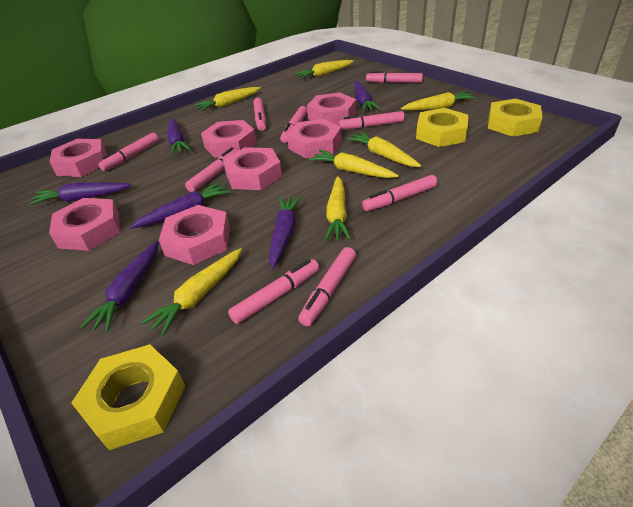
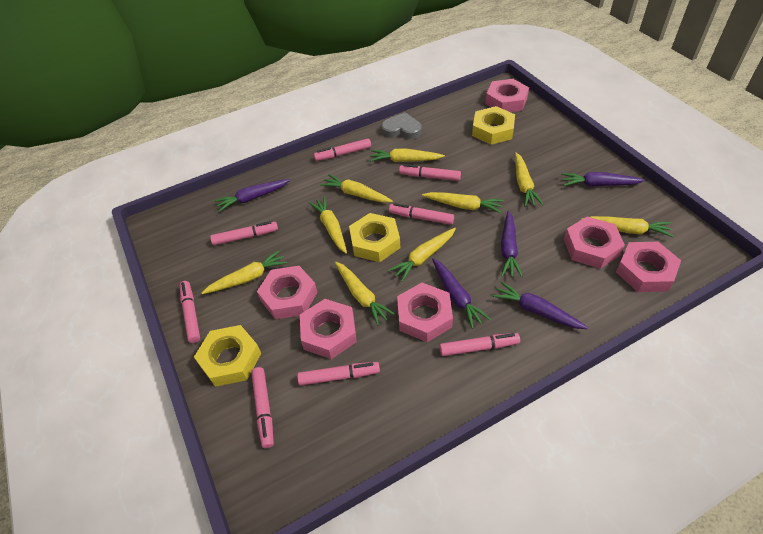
grey heart: 0 -> 1
pink marker: 9 -> 8
pink nut: 7 -> 6
purple carrot: 6 -> 5
yellow carrot: 7 -> 9

